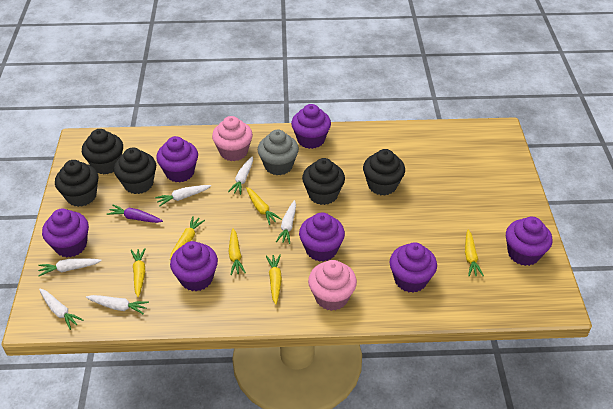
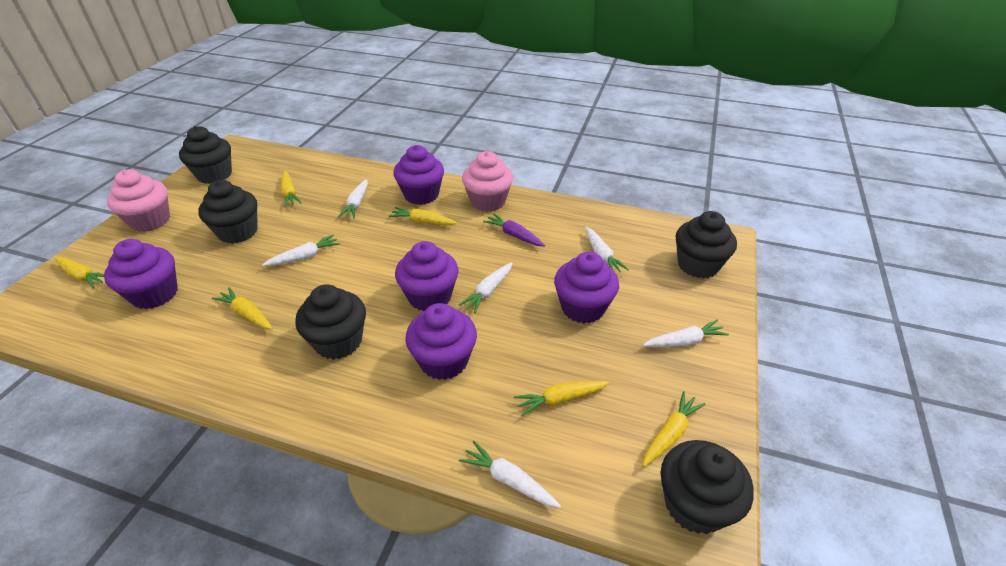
grey cupcake: 1 -> 0
purple cupcake: 7 -> 5

